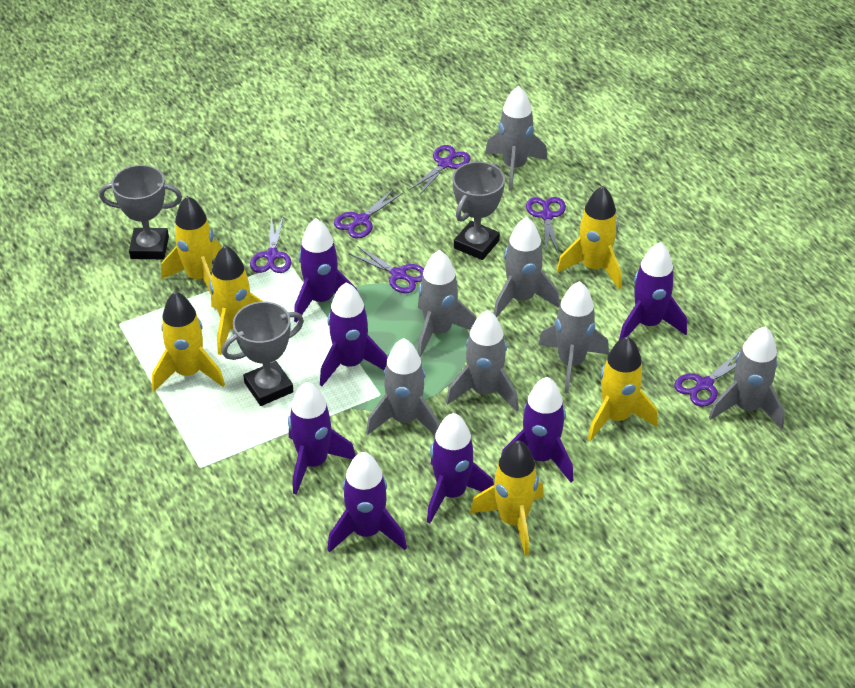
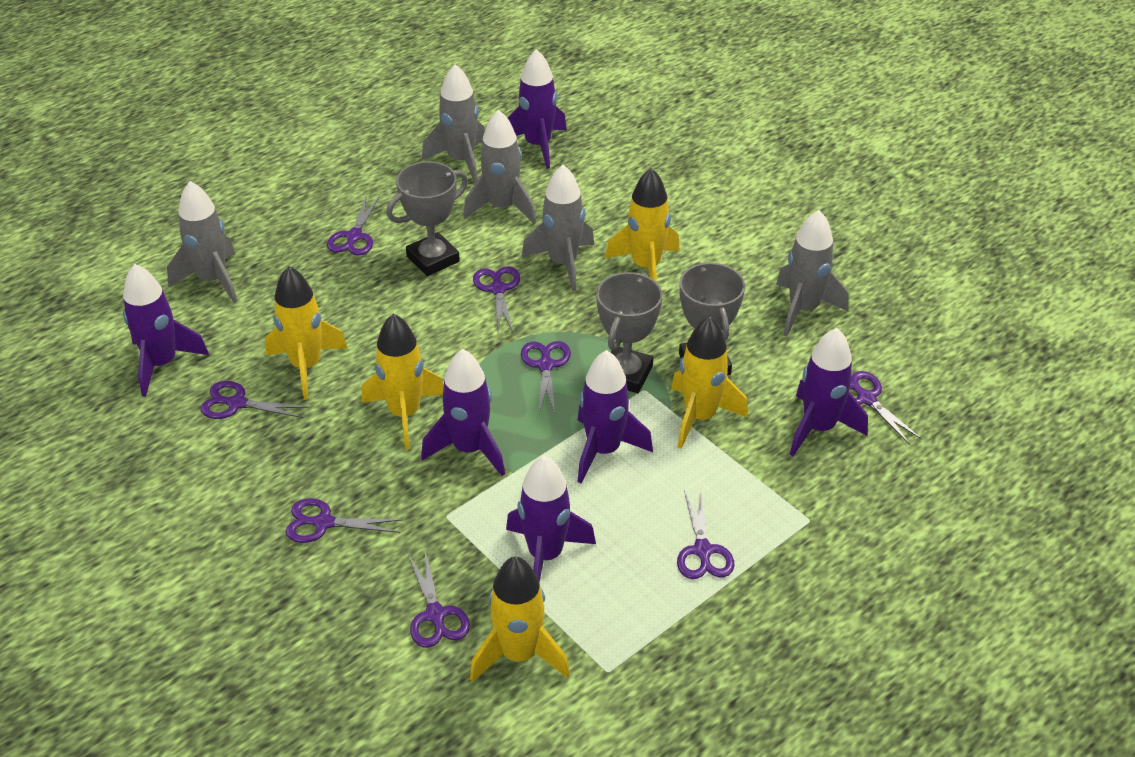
grey rocket: 7 -> 5
purple rocket: 7 -> 6
purple scissors: 6 -> 8
yellow rocket: 6 -> 5

